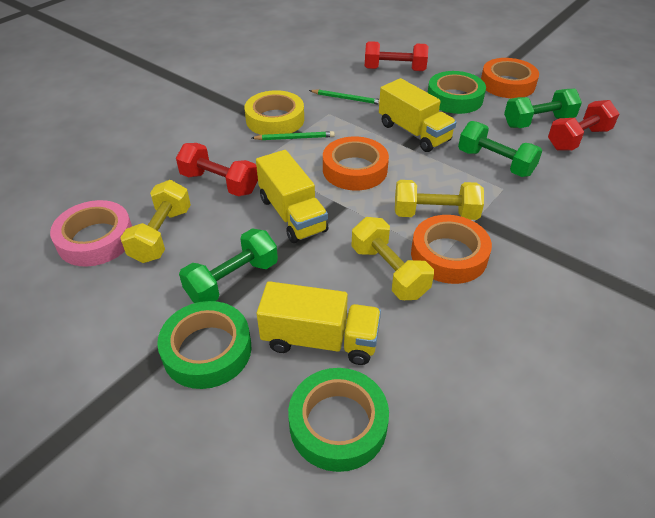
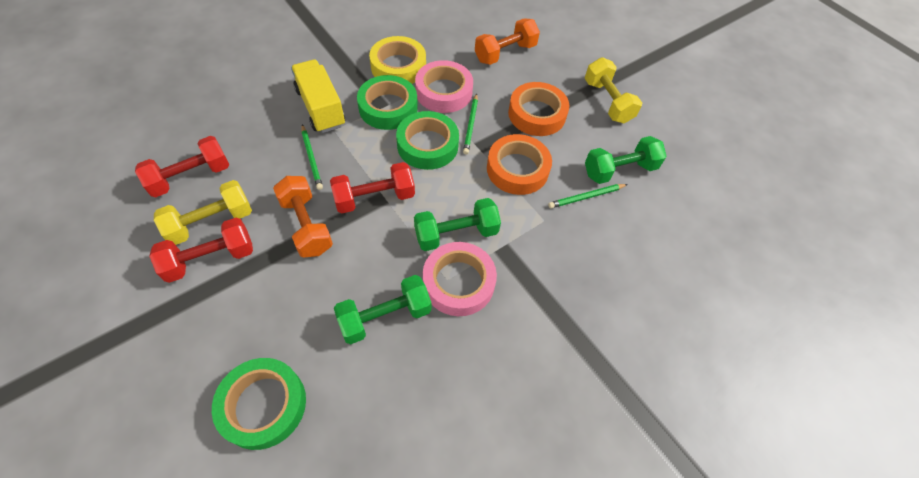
green pencil: 2 -> 3
orange dumbbell: 0 -> 2
orange tape: 3 -> 2
pink tape: 1 -> 2
yellow dumbbell: 3 -> 2
yellow truck: 3 -> 1

